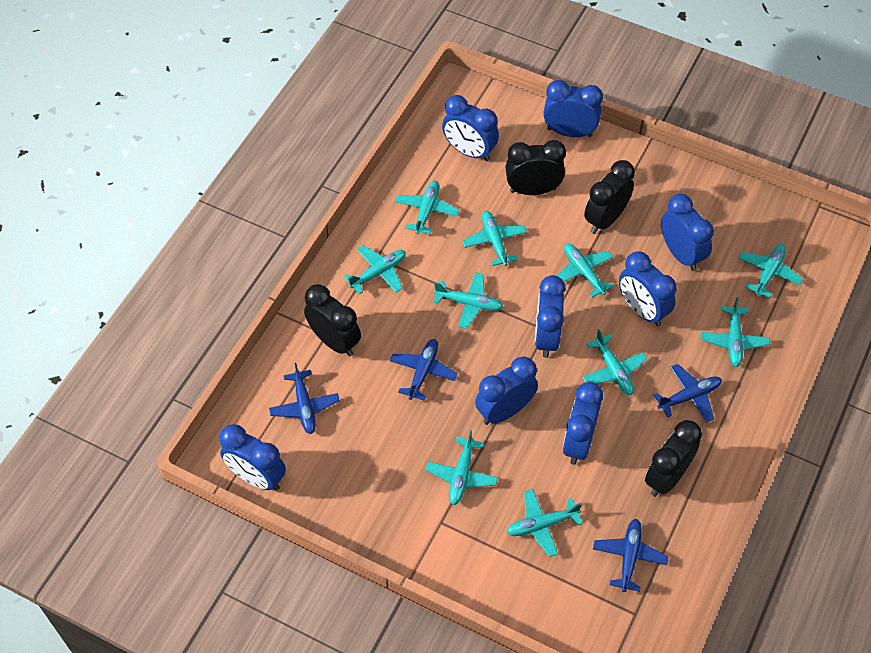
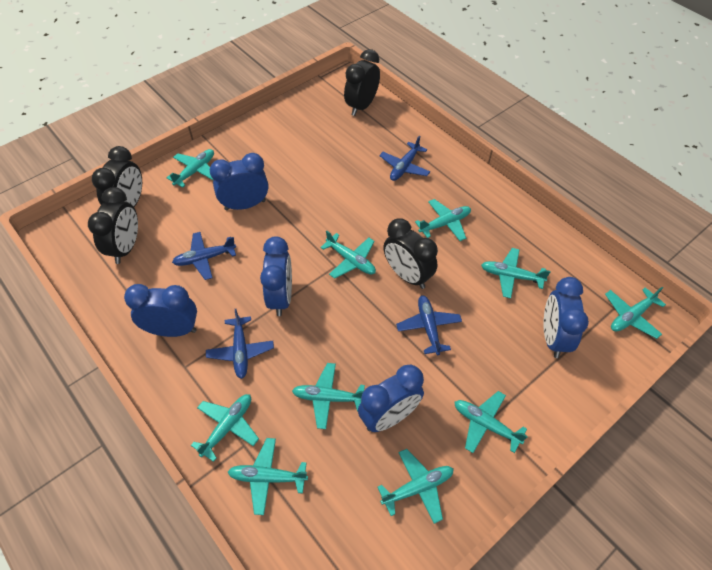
blue clock: 8 -> 5

